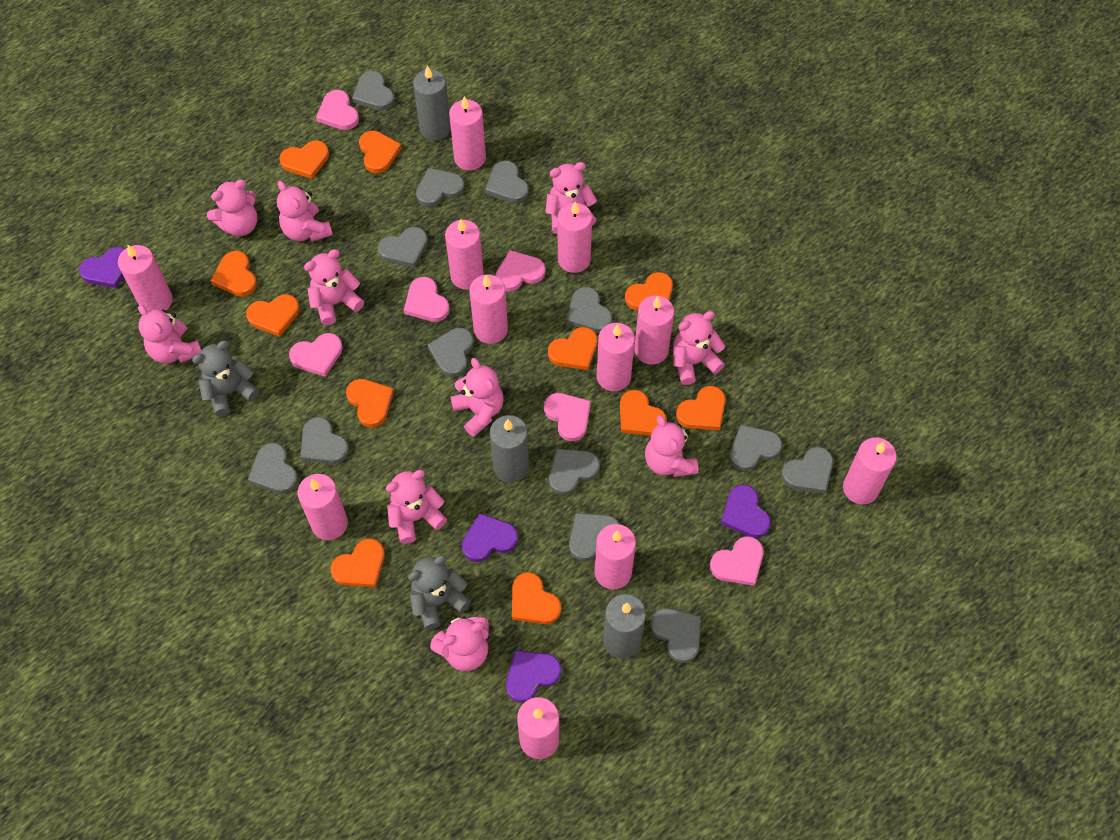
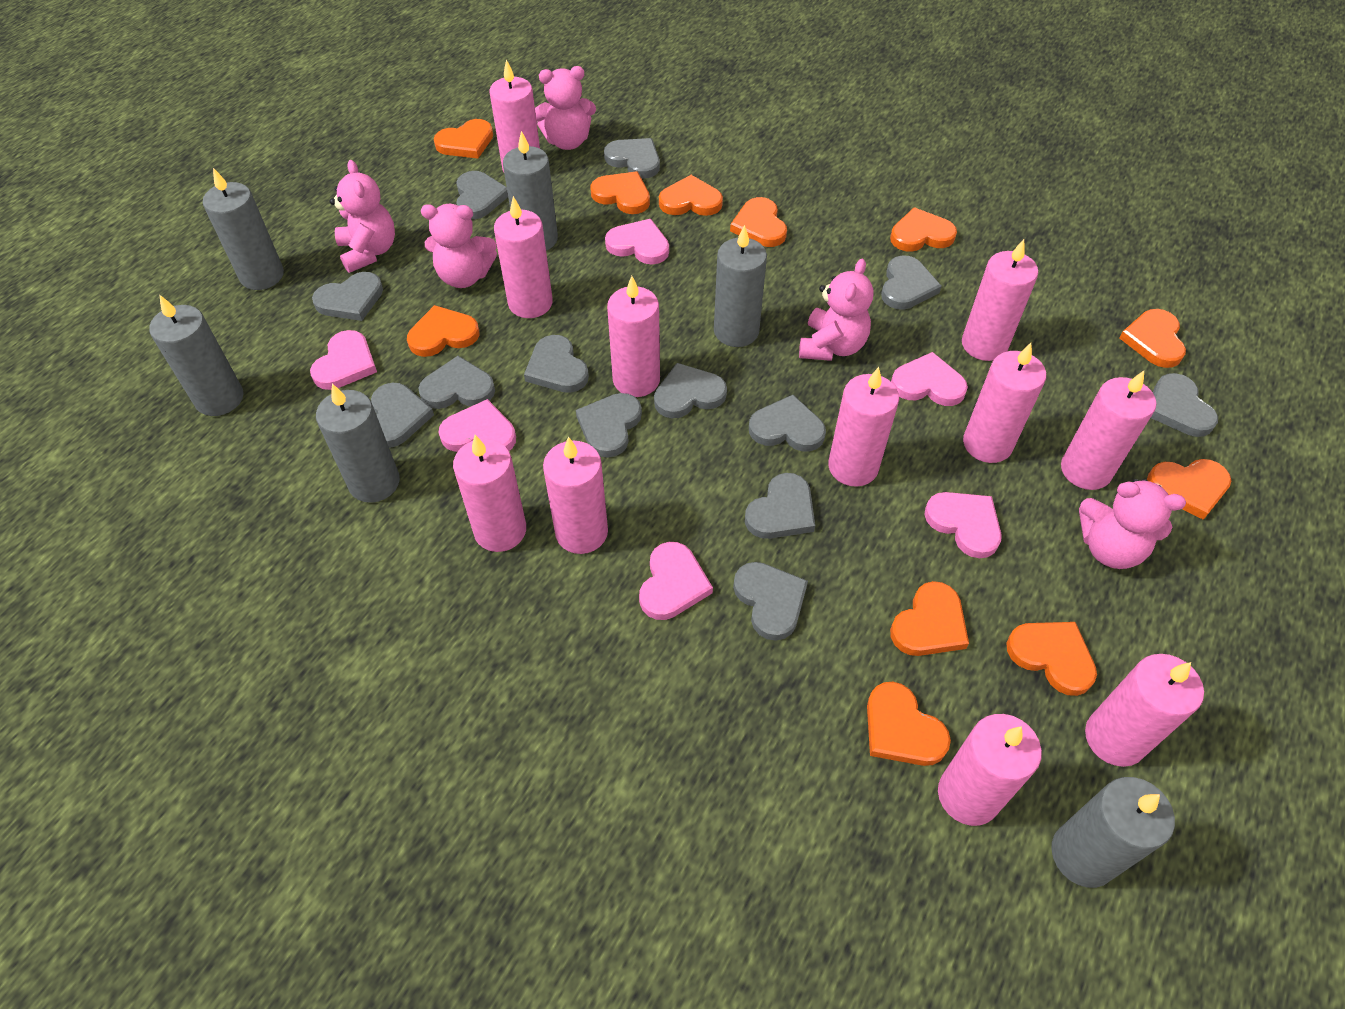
grey candle: 3 -> 6
grey teddy bear: 2 -> 0
pink teddy bear: 10 -> 5
purple heart: 4 -> 0

